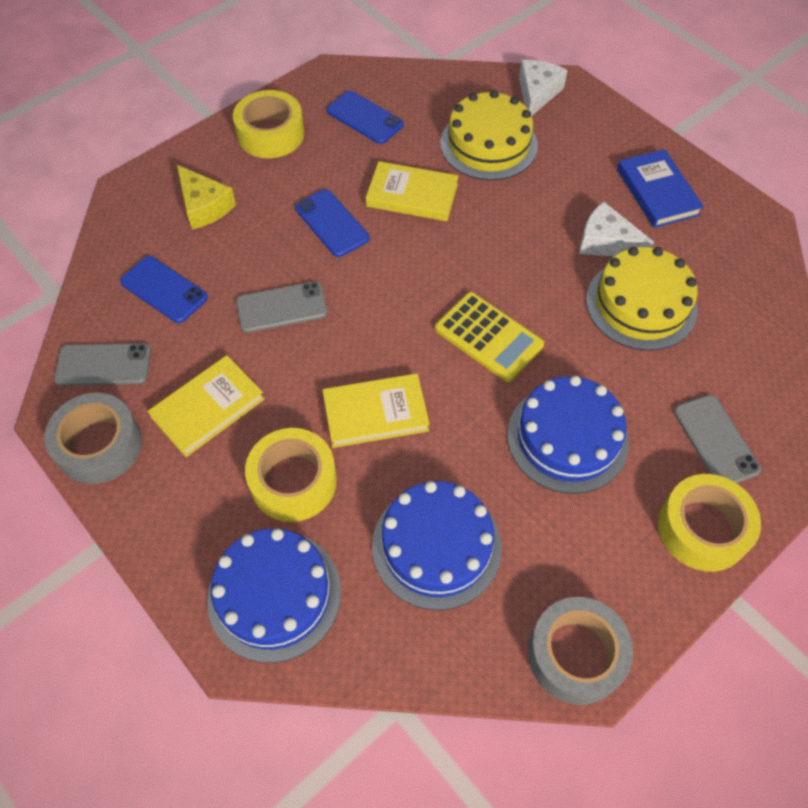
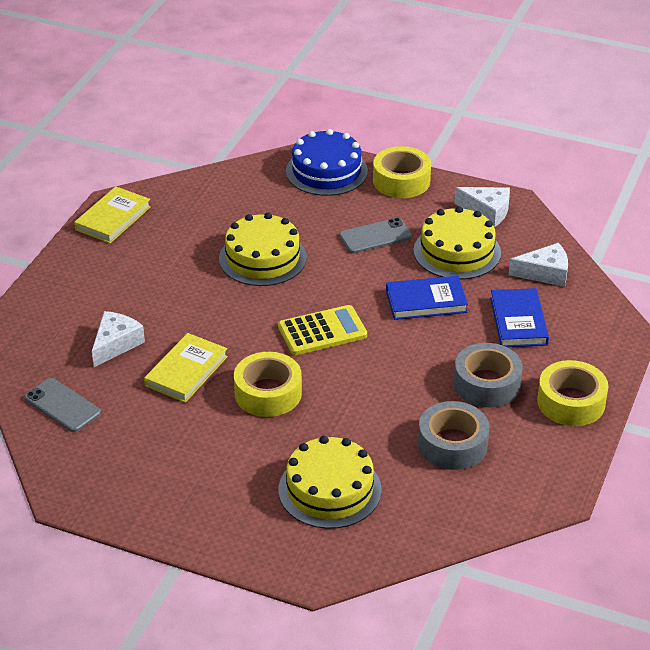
blue book: 1 -> 2
blue cake: 3 -> 1
blue phone: 3 -> 0
grey phone: 3 -> 2
white cheese: 2 -> 3
yellow book: 3 -> 2
yellow cake: 2 -> 3
yellow cheese: 1 -> 0

